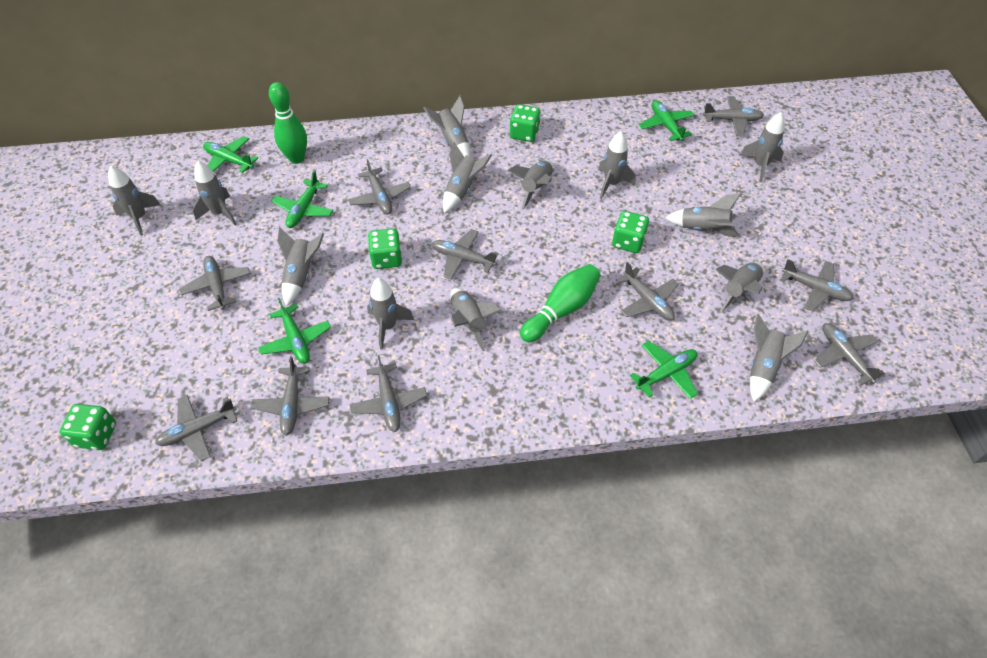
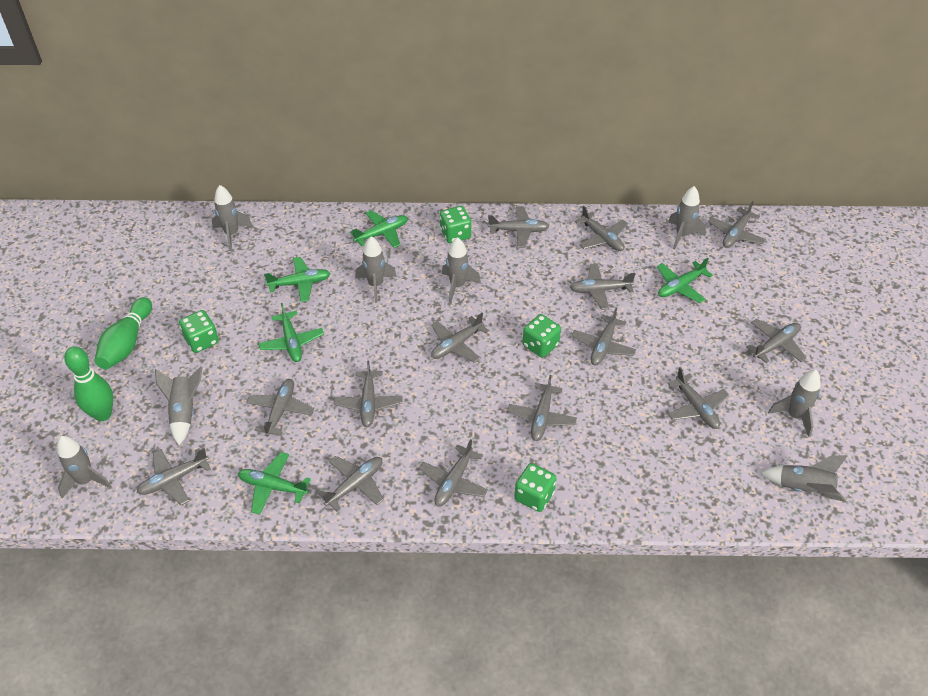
grey plane: 10 -> 14
grey rocket: 13 -> 8

